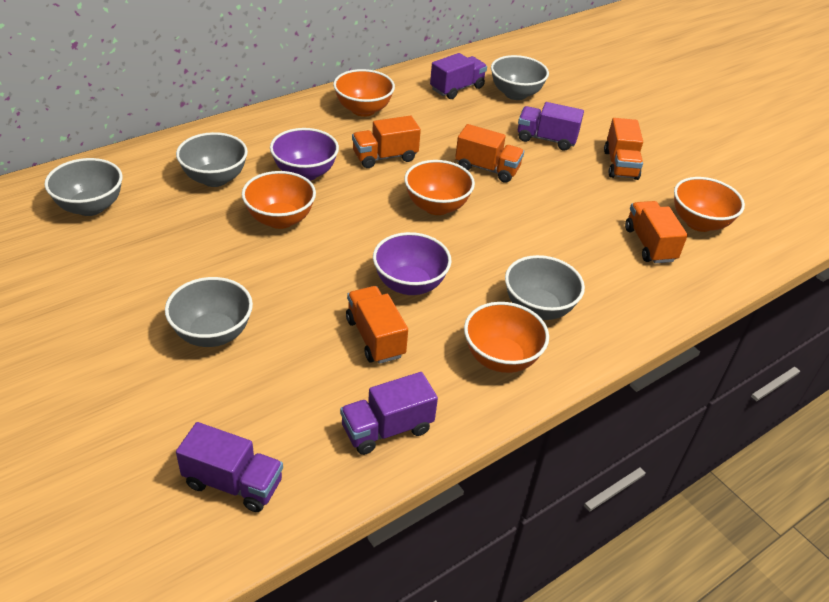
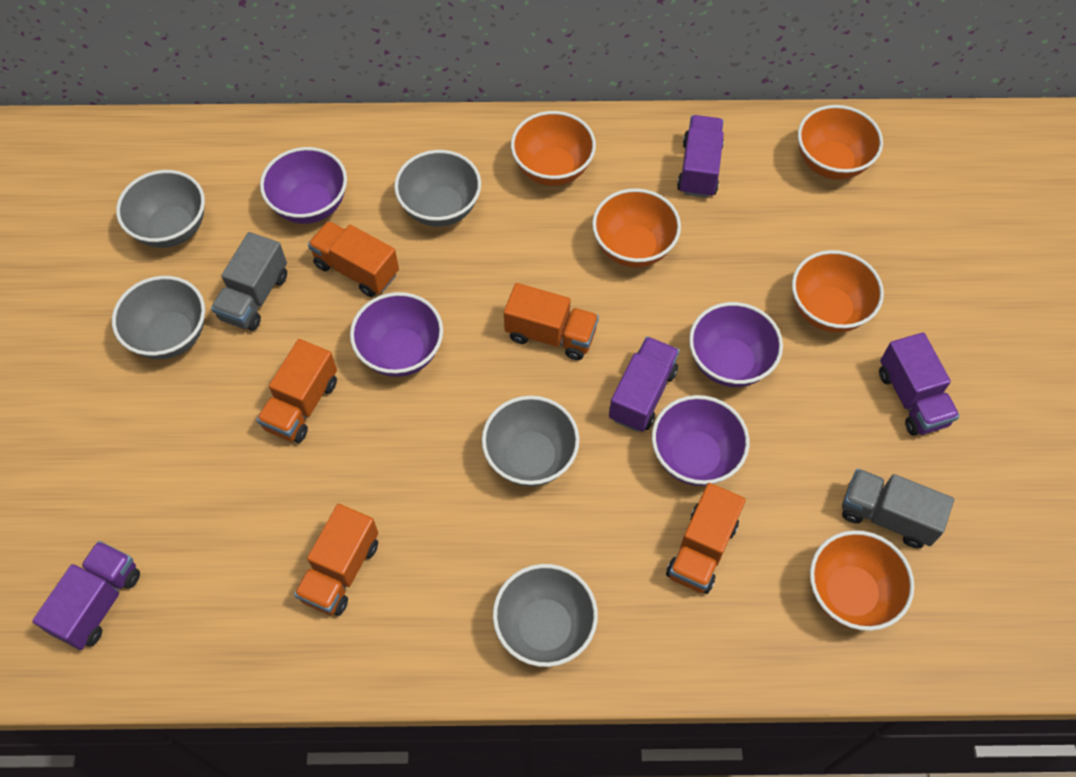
grey truck: 0 -> 2
purple bowl: 2 -> 4

